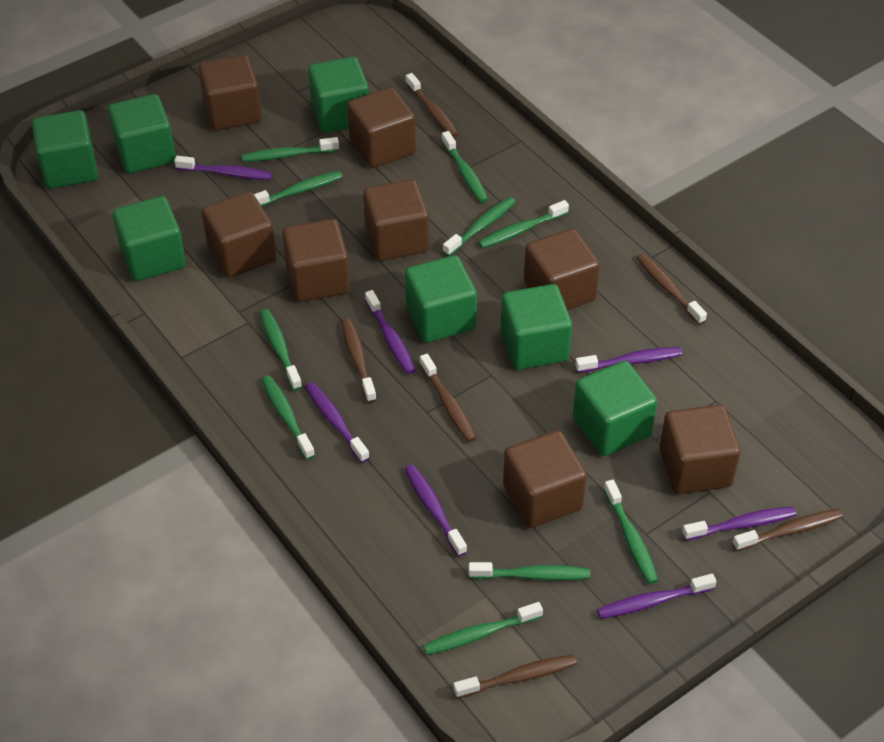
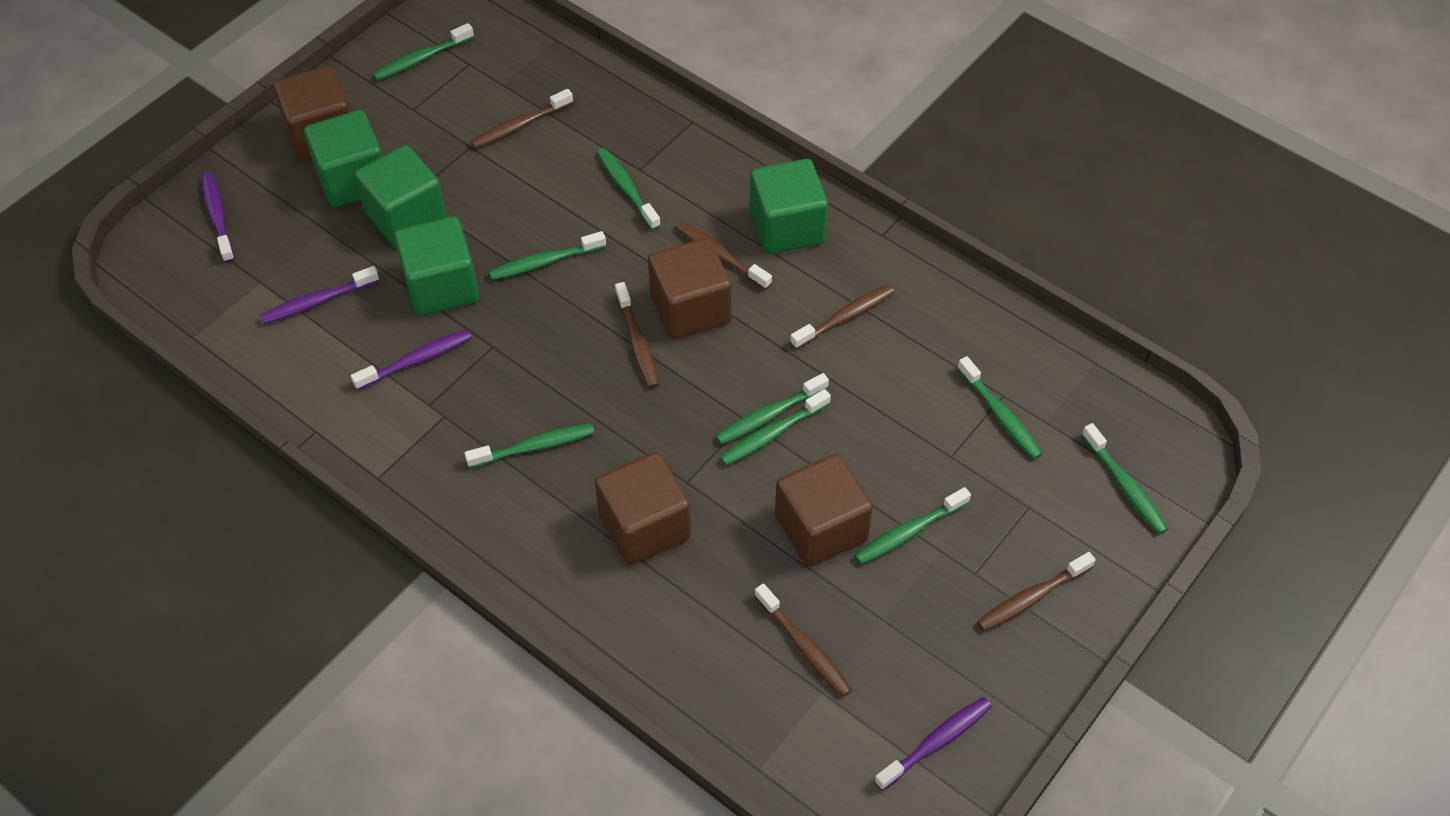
brown cube: 8 -> 4
green cube: 7 -> 4
green toothbrush: 10 -> 9
purple toothbrush: 7 -> 4

